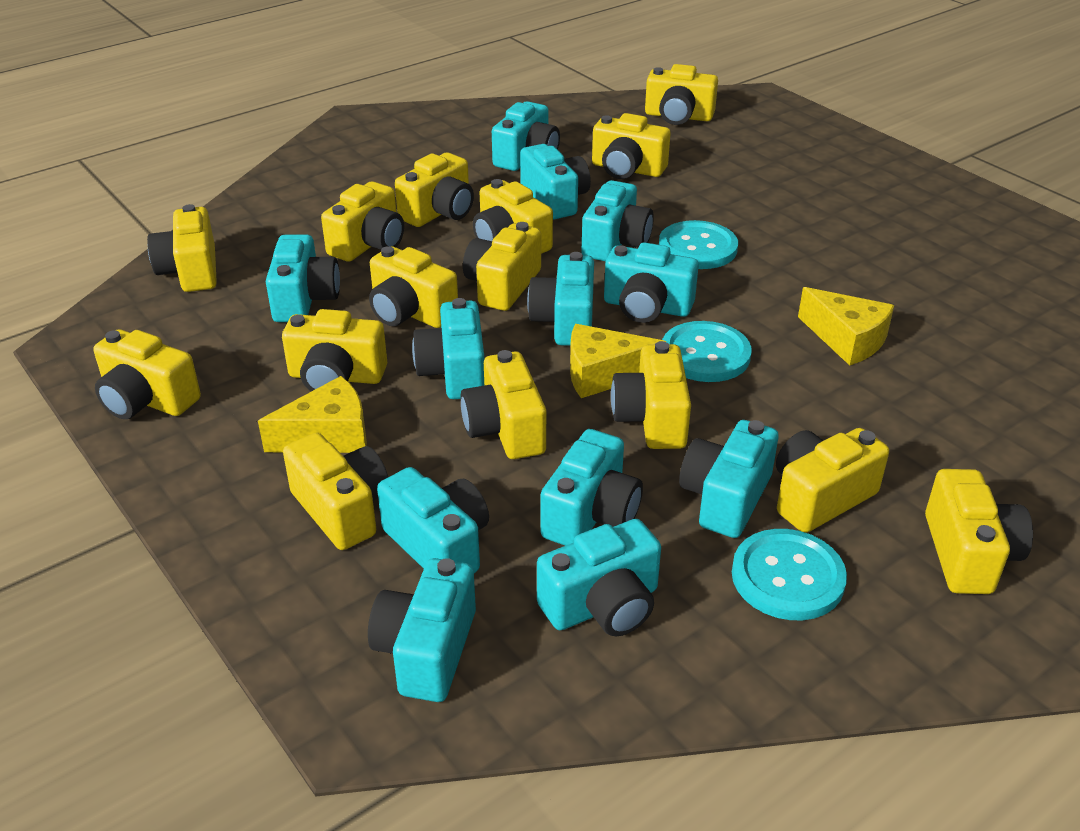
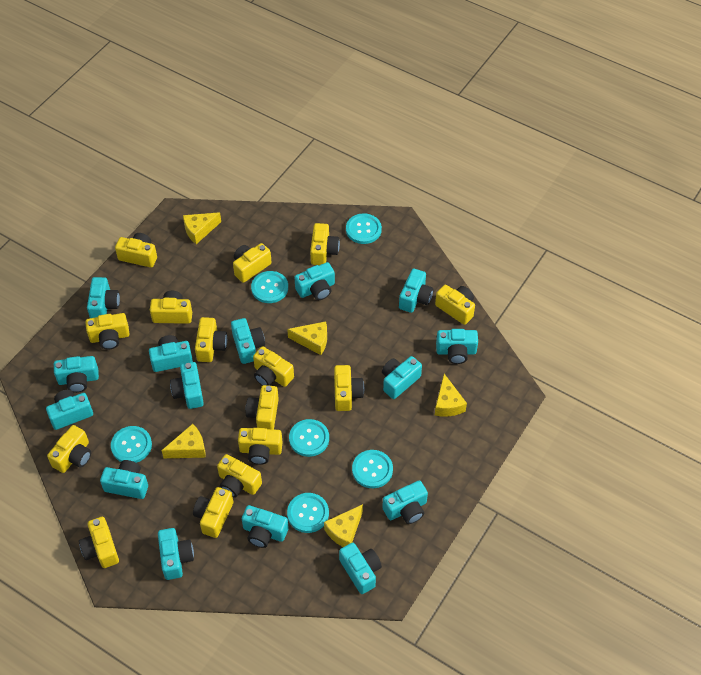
turquoise button: 3 -> 6
turquoise camera: 12 -> 15
yellow cheese: 3 -> 5

